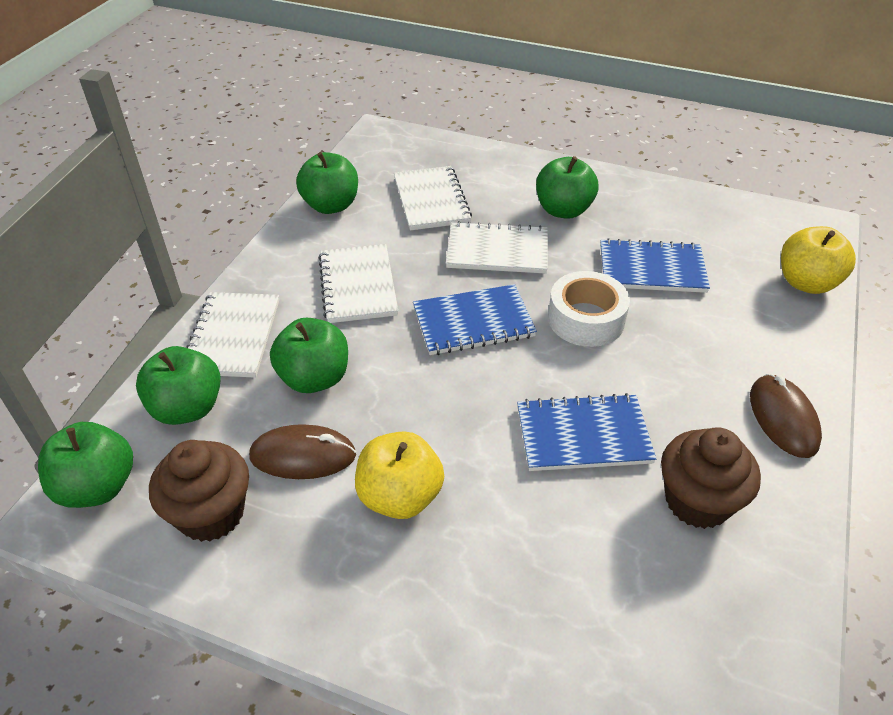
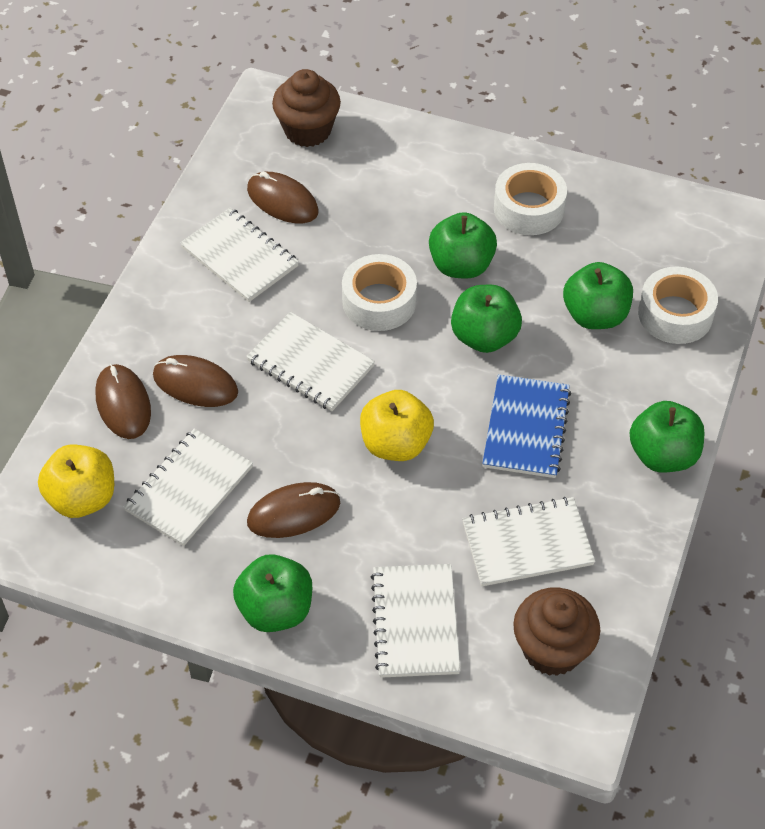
blue notebook: 3 -> 1
brown mouse: 2 -> 4
white notebook: 4 -> 5
white tape: 1 -> 3

